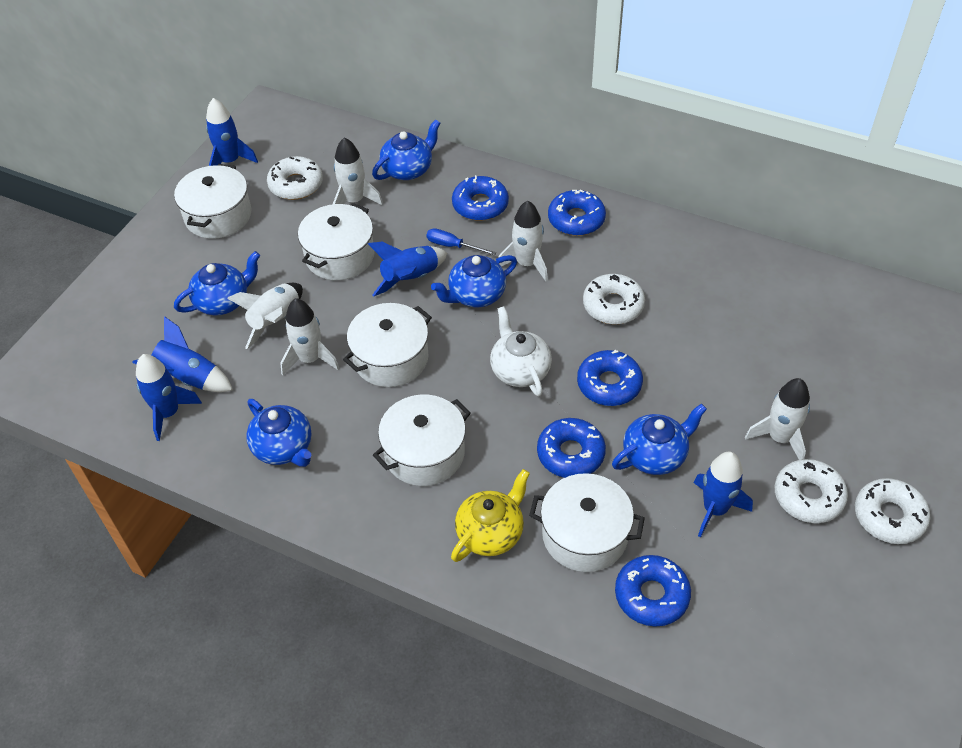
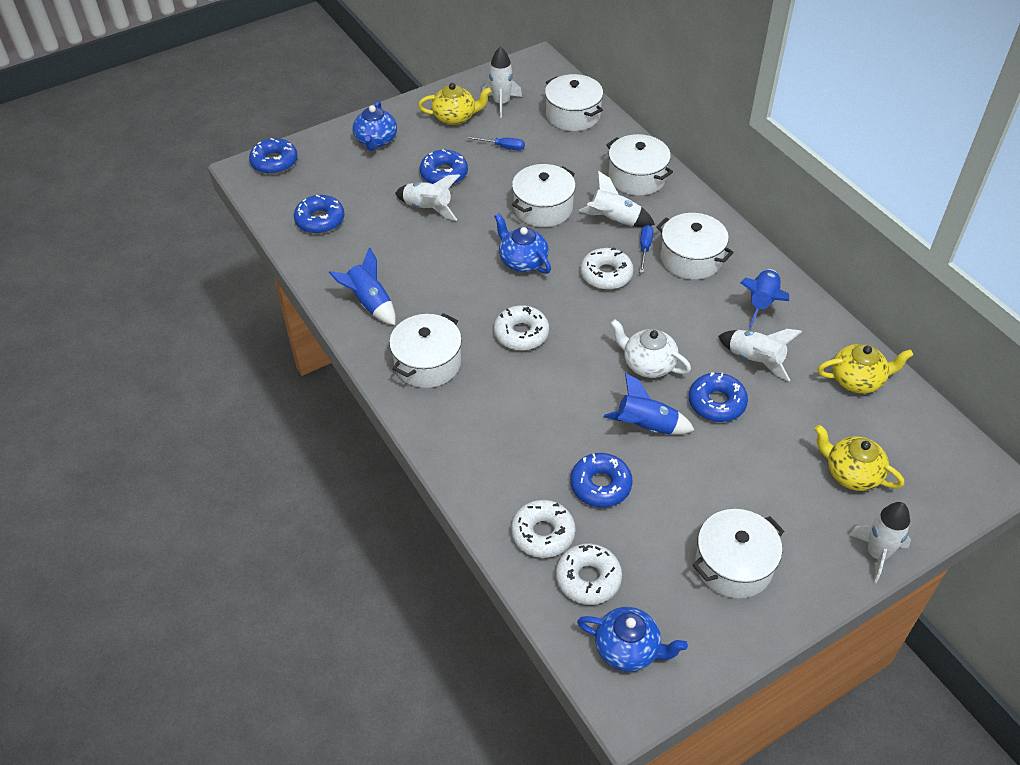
blue rocket: 5 -> 3
blue screwdriver: 1 -> 2
blue teapot: 5 -> 3
white pot: 5 -> 6
yellow teapot: 1 -> 3

